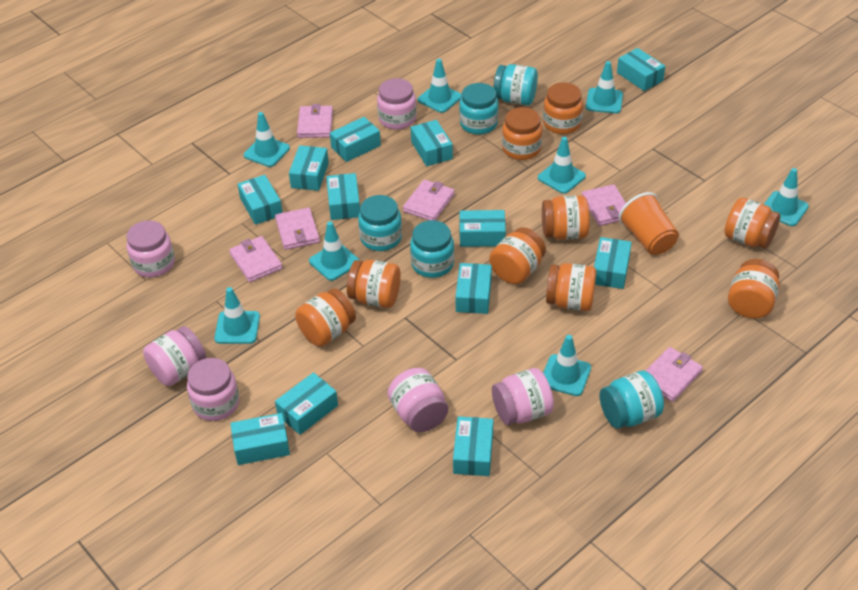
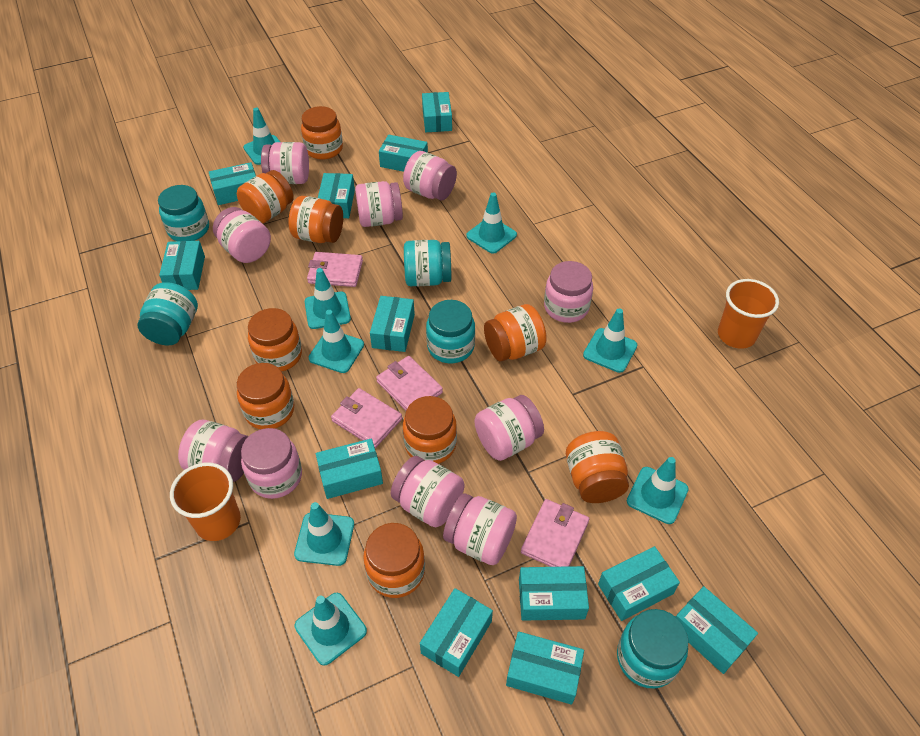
orange cup: 1 -> 2
pink jar: 6 -> 10
pink wallet: 6 -> 4

